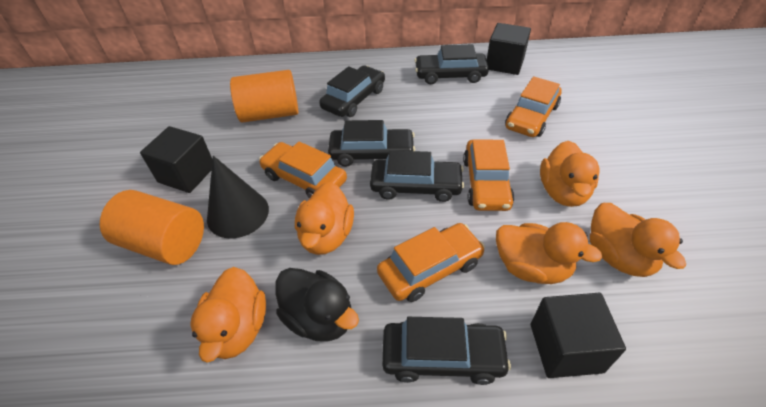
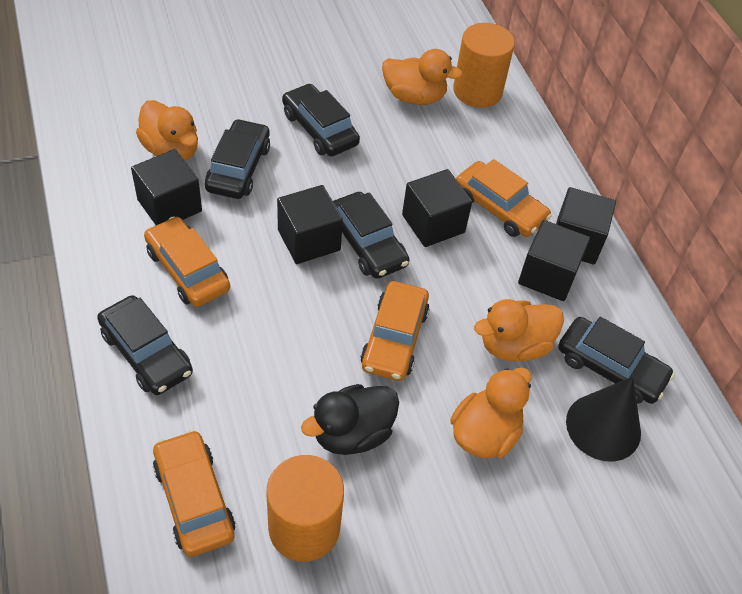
black cube: 3 -> 5
orange duck: 5 -> 4

